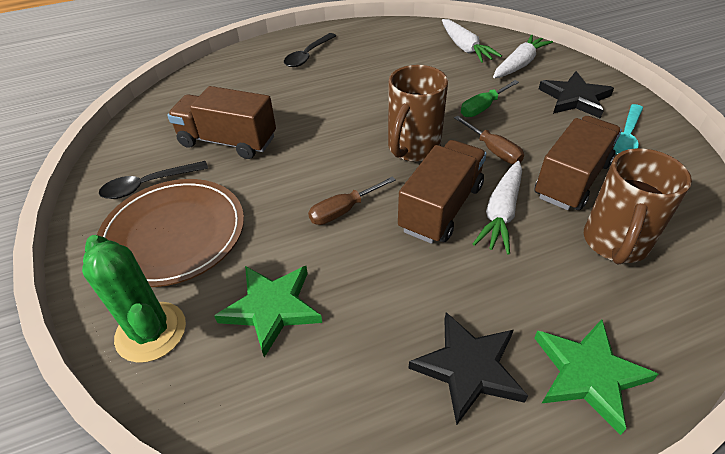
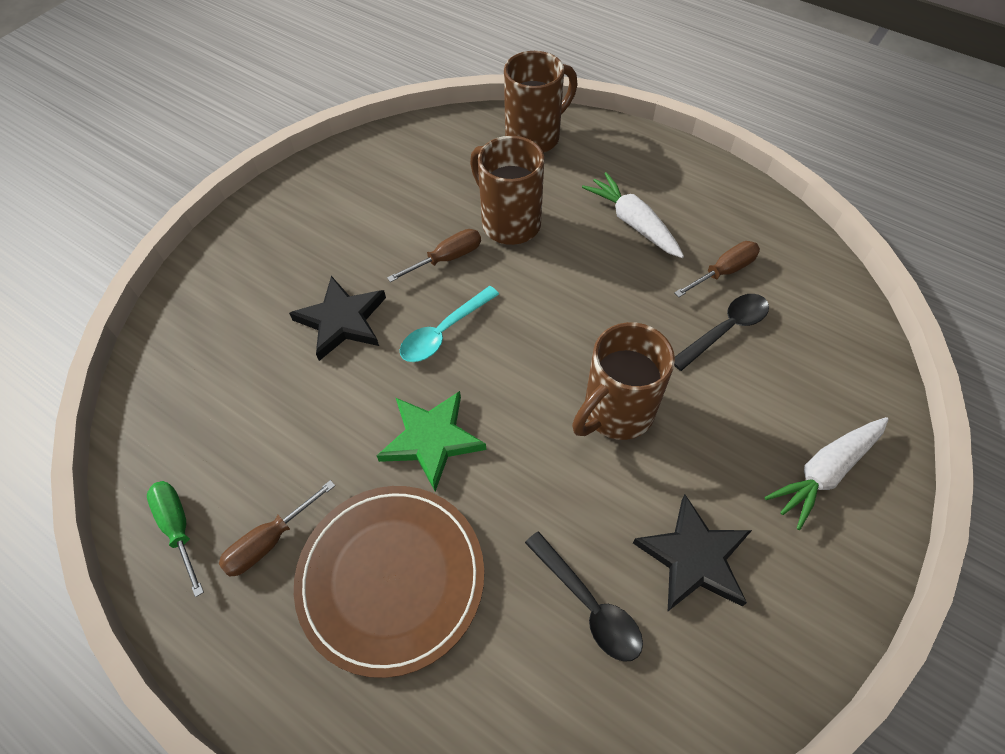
brown mug: 2 -> 3
brown screwdriver: 2 -> 3
brown truck: 3 -> 0
green cactus: 1 -> 0
green star: 2 -> 1
white carrot: 3 -> 2

